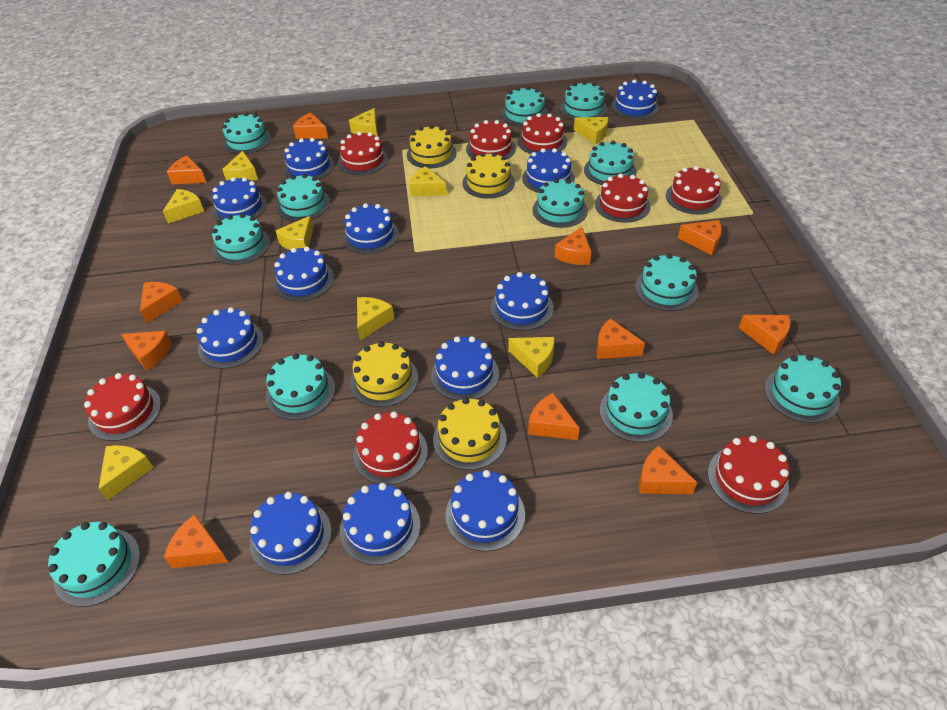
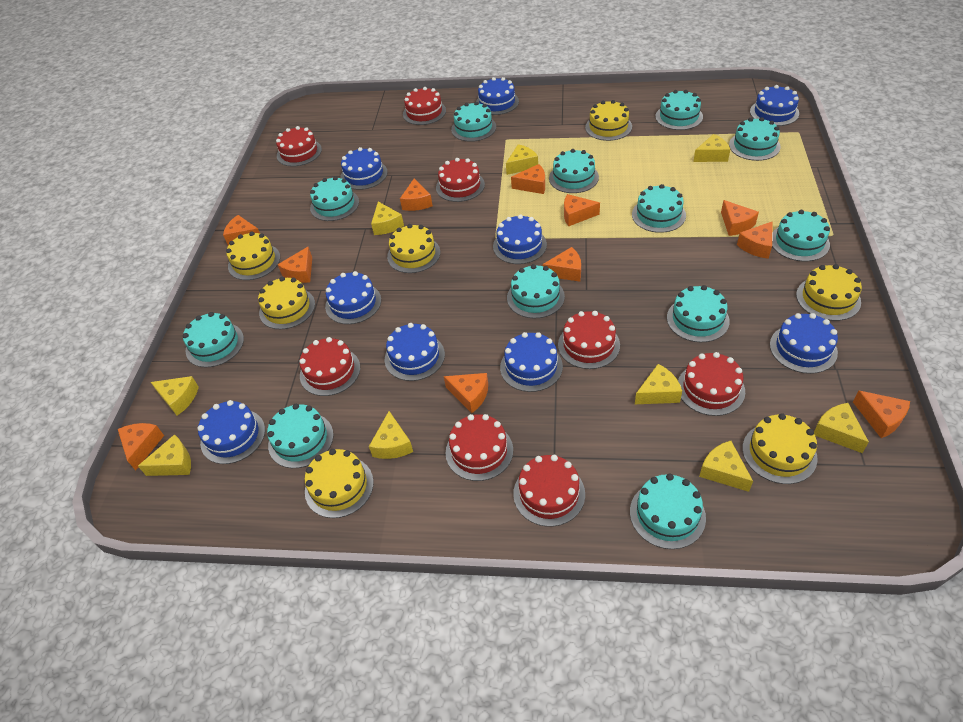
blue cake: 12 -> 9
yellow cake: 4 -> 7

